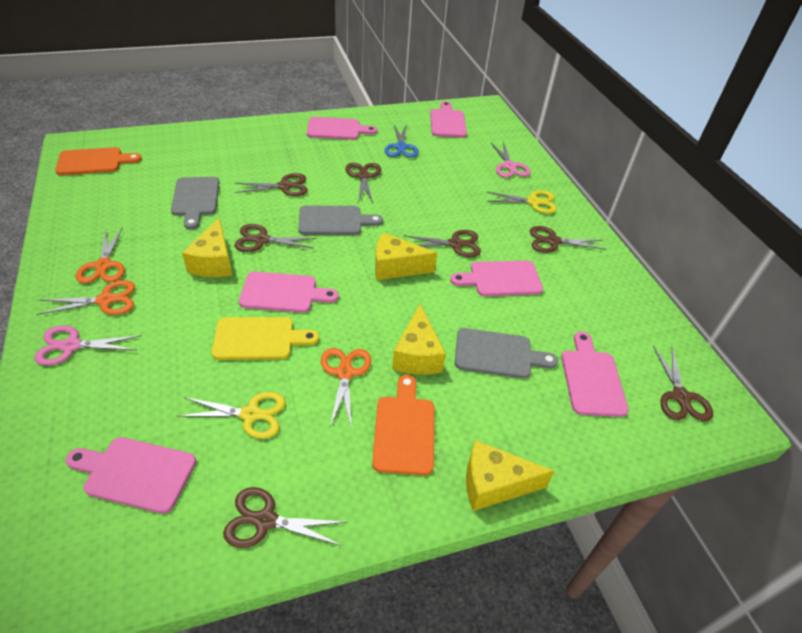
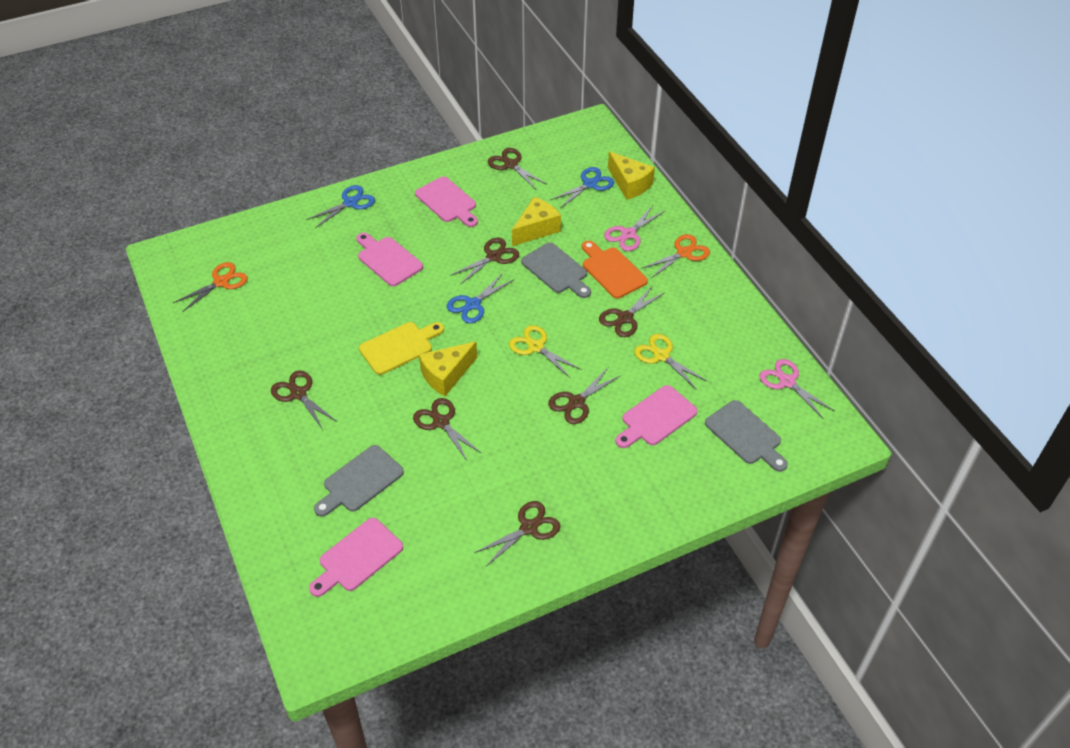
blue scissors: 1 -> 3
orange cutting board: 2 -> 1
orange scissors: 3 -> 2
pink cutting board: 6 -> 4
yellow cheese: 4 -> 3

